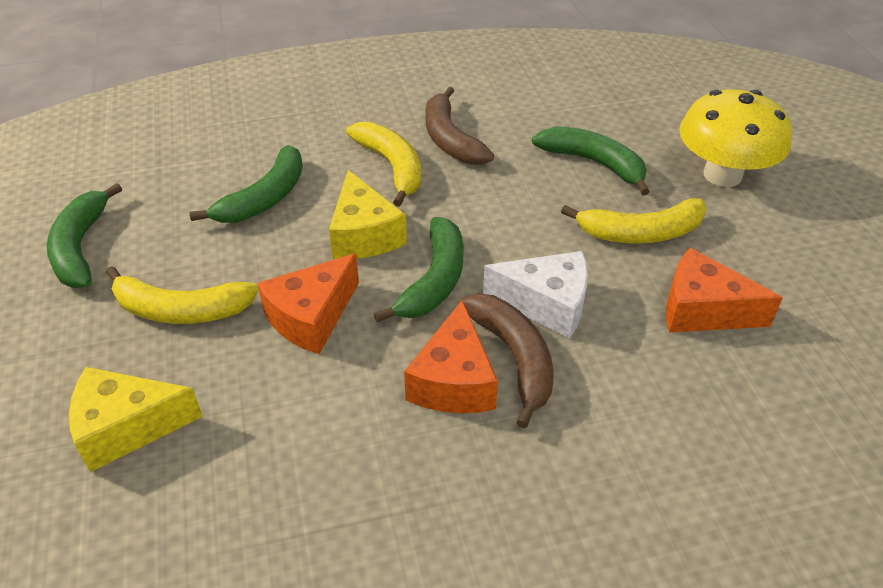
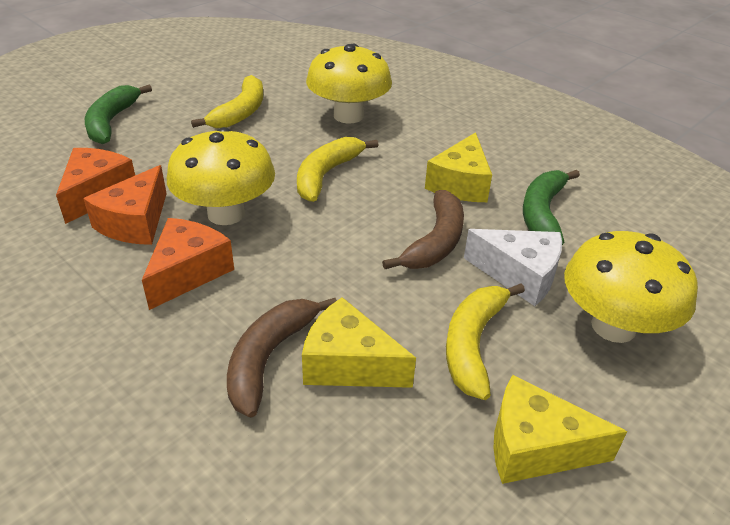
green banana: 4 -> 2
yellow cheese: 2 -> 3
yellow mushroom: 1 -> 3

